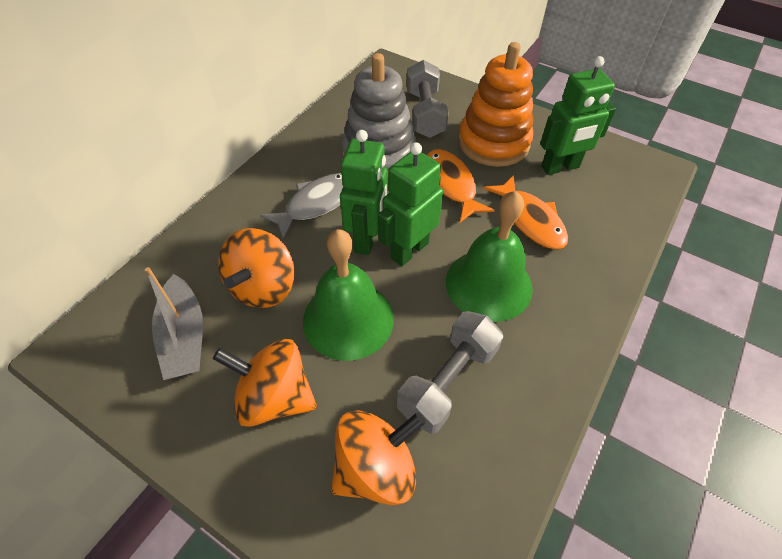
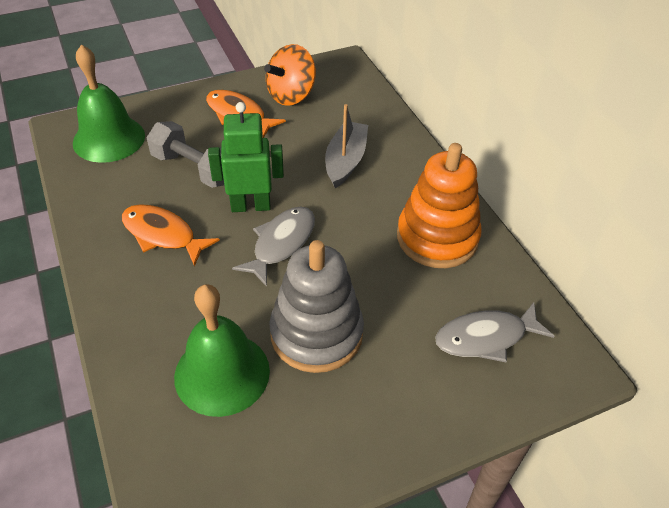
green robot: 3 -> 1
grey dumbbell: 2 -> 1
grey fish: 1 -> 2
orange spinning top: 3 -> 1

